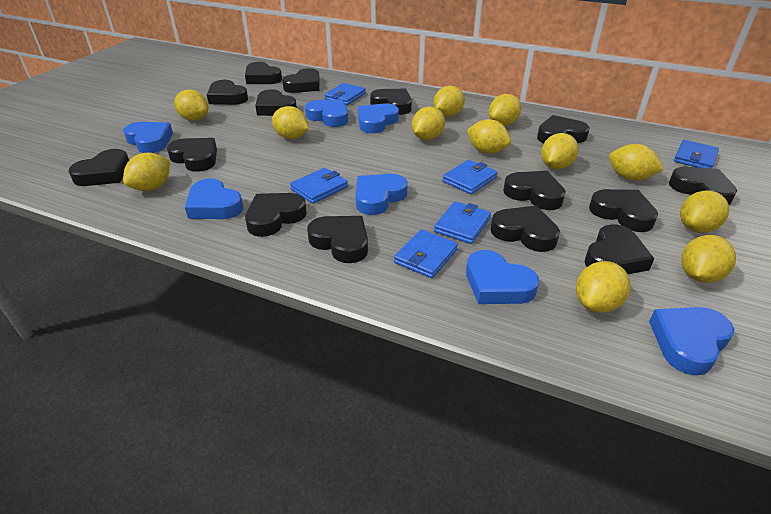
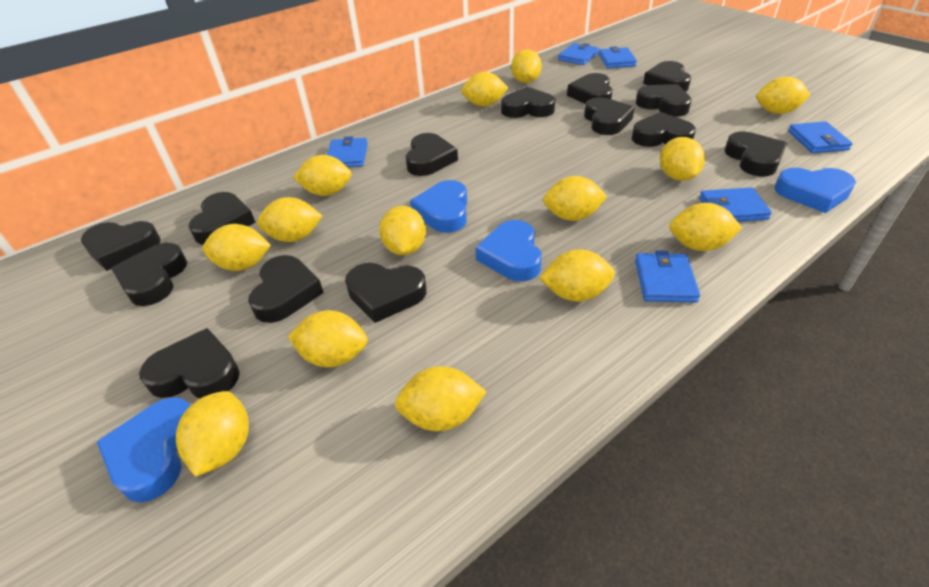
black heart: 15 -> 14
blue heart: 7 -> 4
yellow lemon: 12 -> 14

